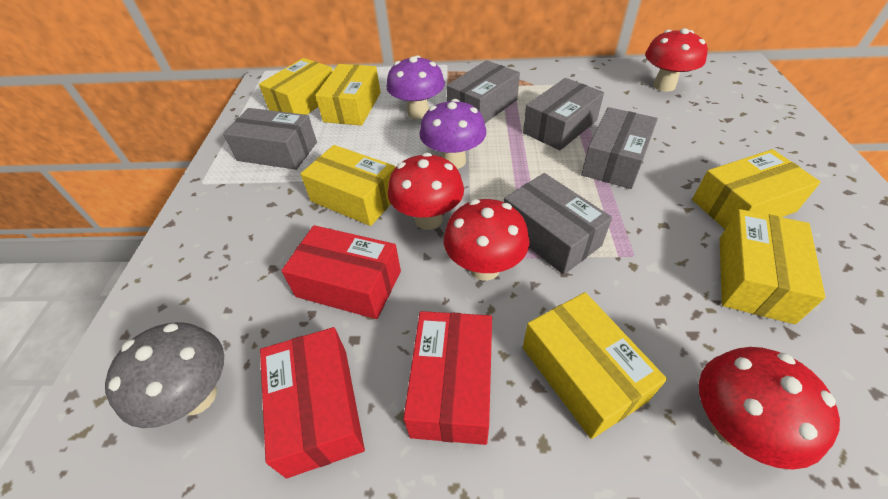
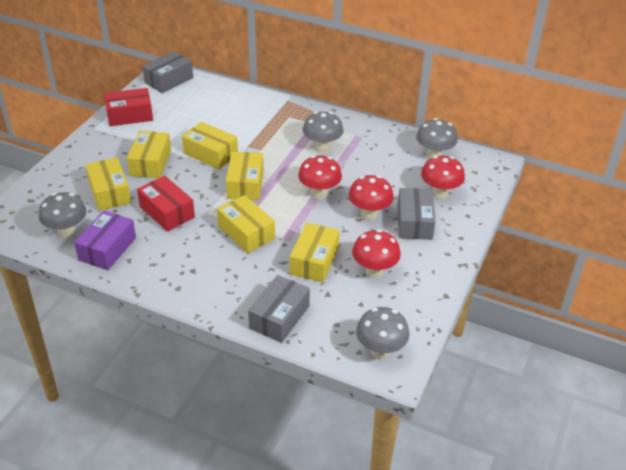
grey box: 5 -> 3
grey mushroom: 1 -> 4
purple box: 0 -> 1
purple mushroom: 2 -> 0
red box: 3 -> 2

